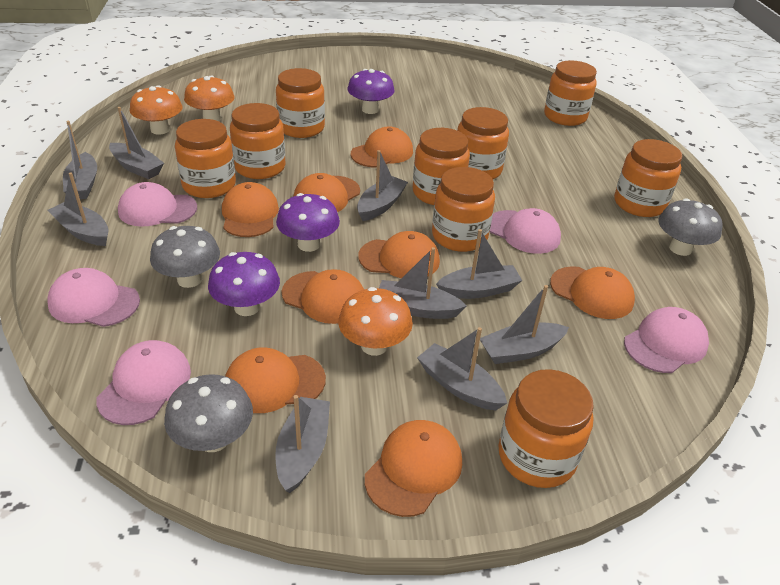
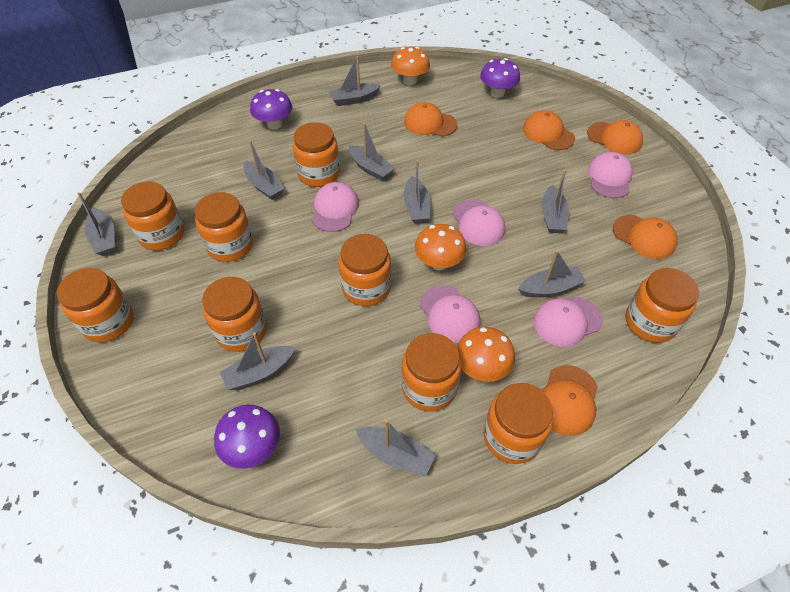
grey mushroom: 3 -> 0
orange cap: 8 -> 5

